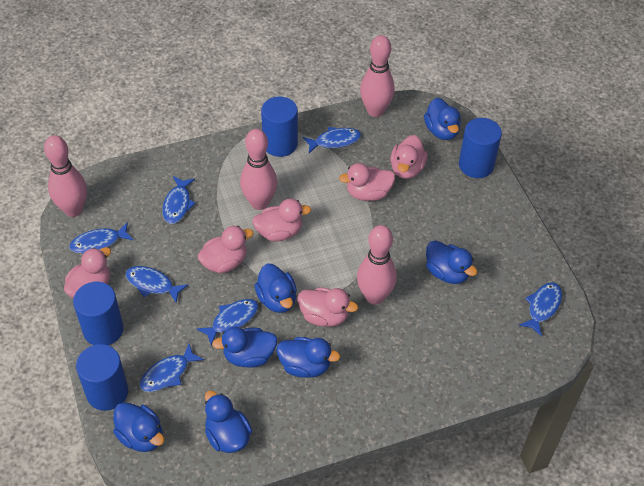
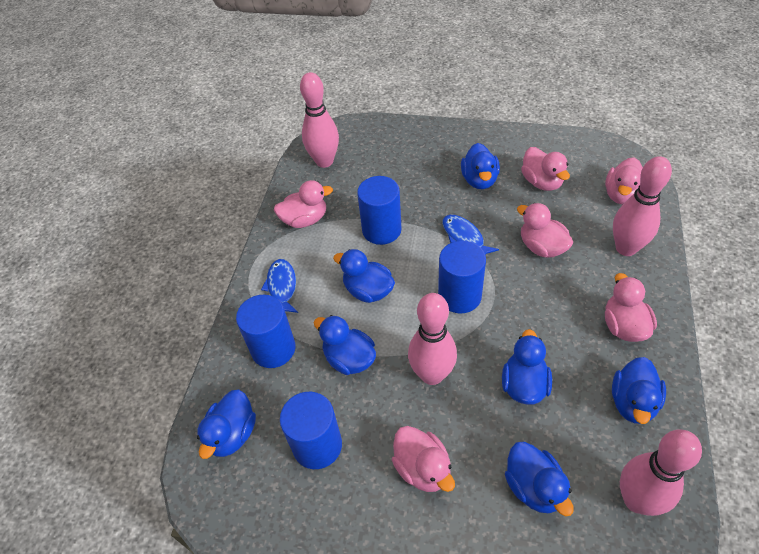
blue fish: 7 -> 2

